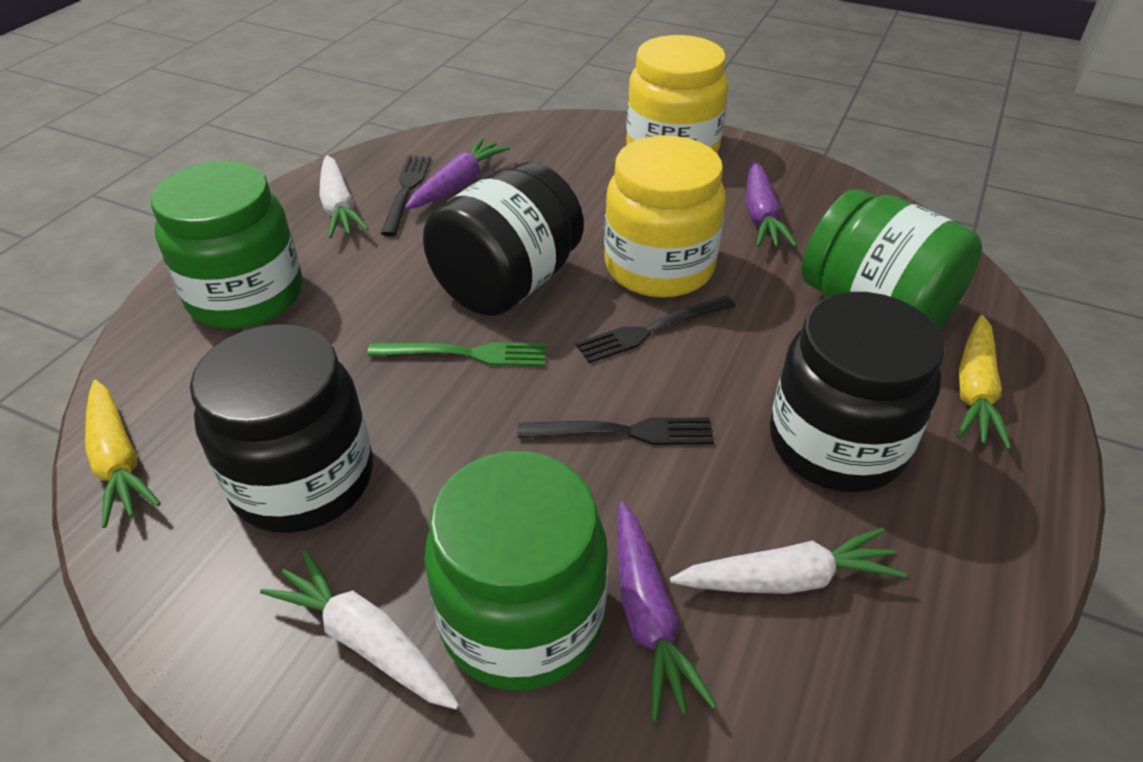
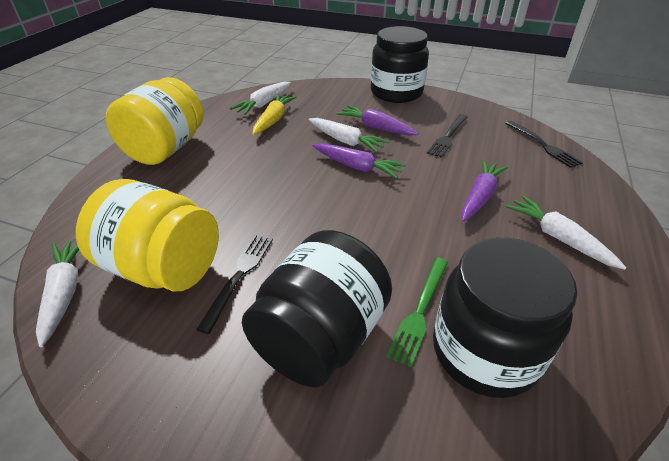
green jar: 3 -> 0
white carrot: 3 -> 4
yellow carrot: 2 -> 1

